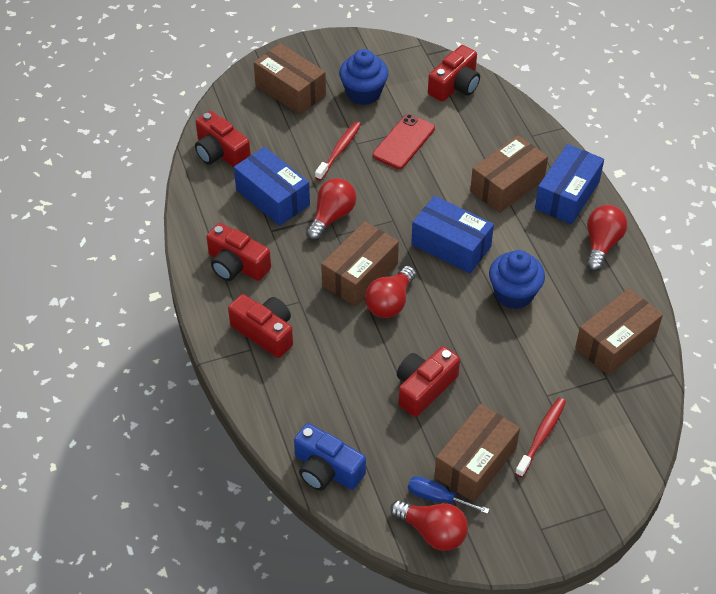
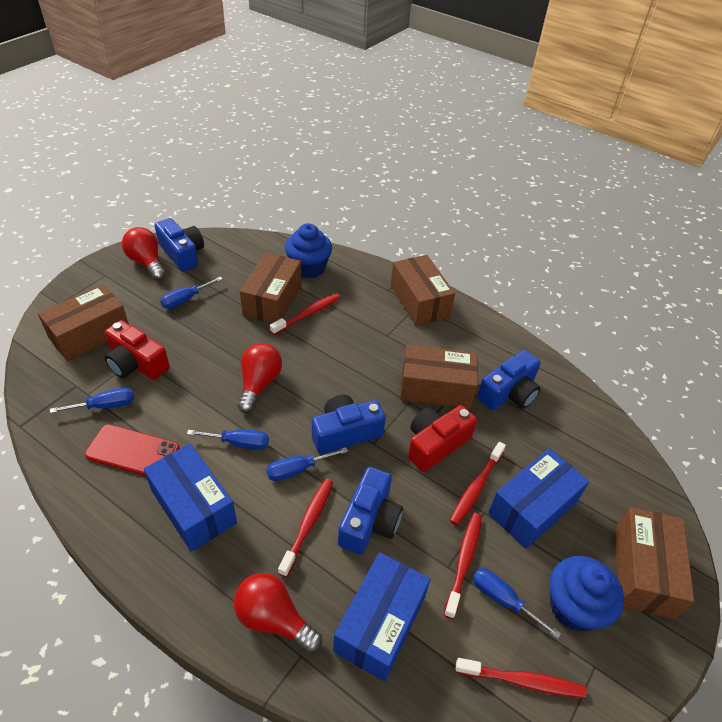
blue camera: 1 -> 4
blue screwdriver: 1 -> 5
red camera: 5 -> 2
red light bulb: 4 -> 3
red toothbrush: 2 -> 5

